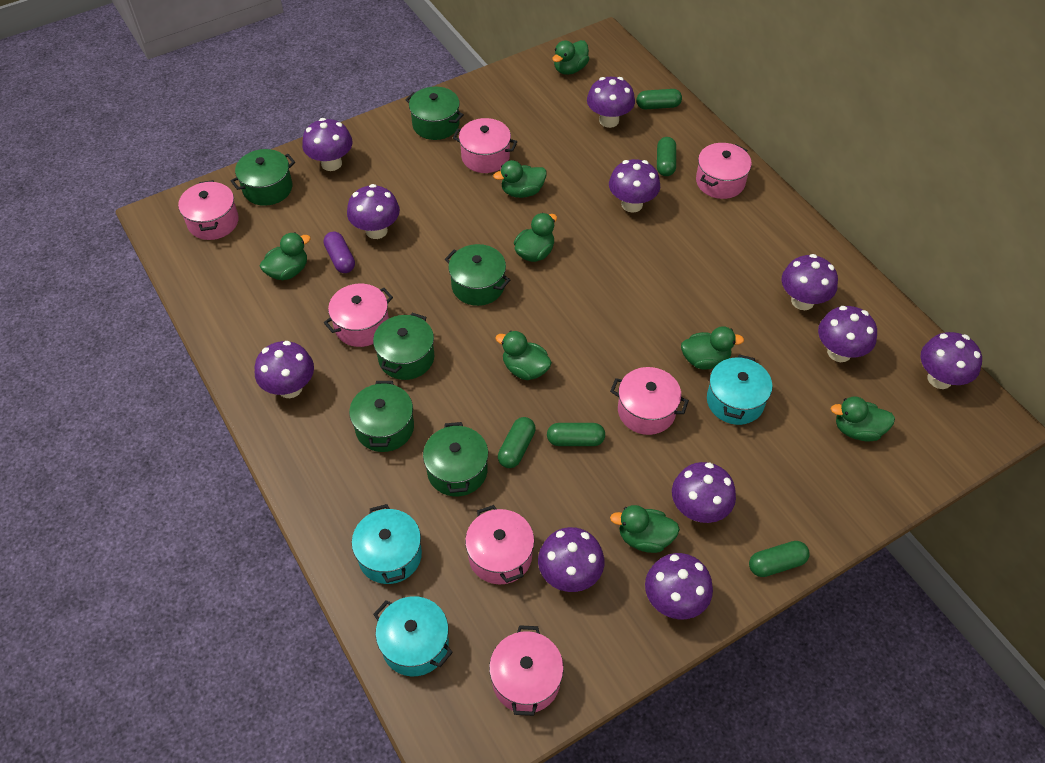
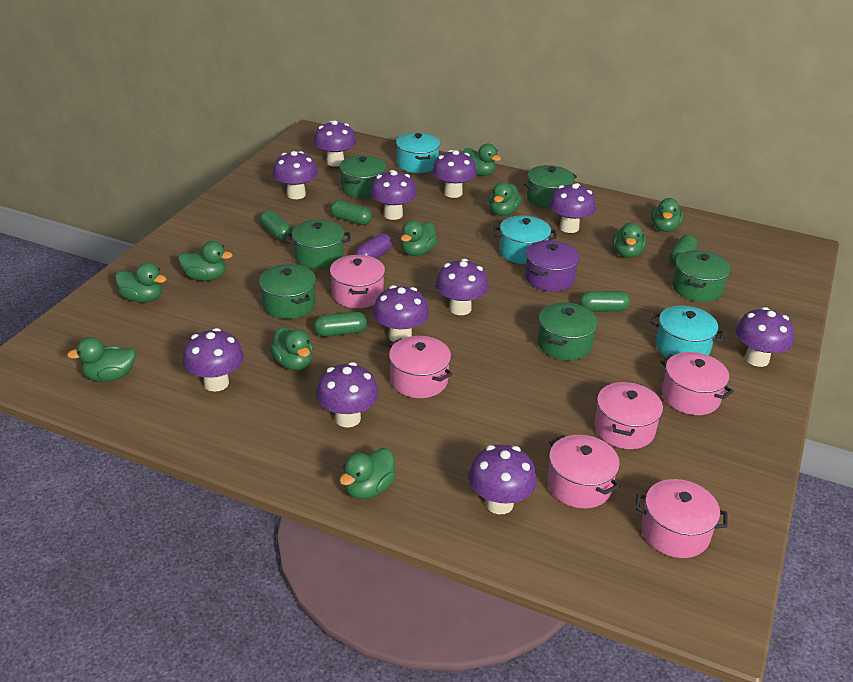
green duck: 8 -> 10
pink pot: 7 -> 6
purple pot: 0 -> 1

